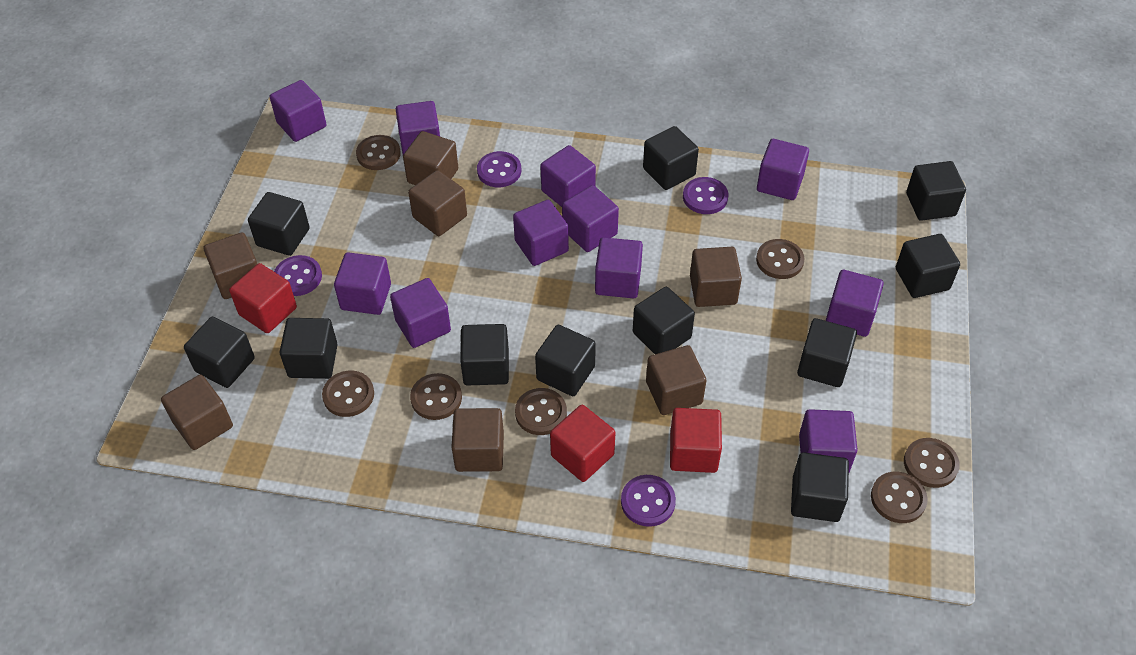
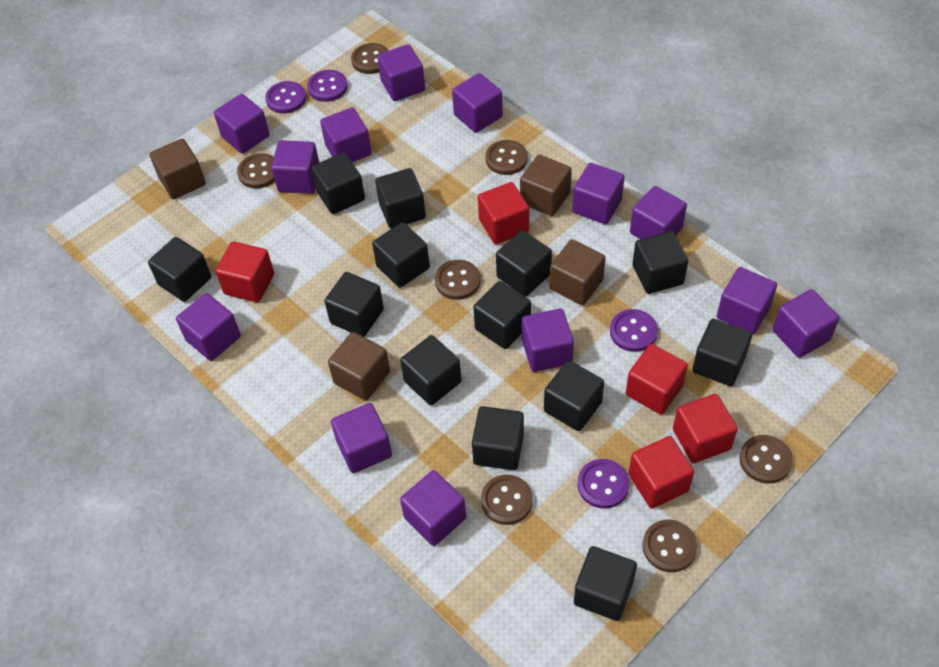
black cube: 11 -> 13
brown cube: 7 -> 4
purple cube: 11 -> 13
red cube: 3 -> 5

